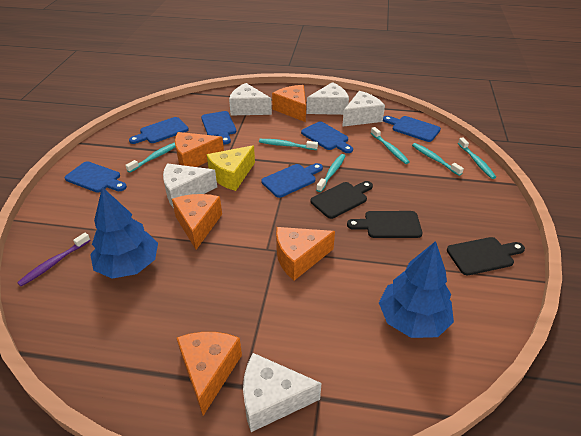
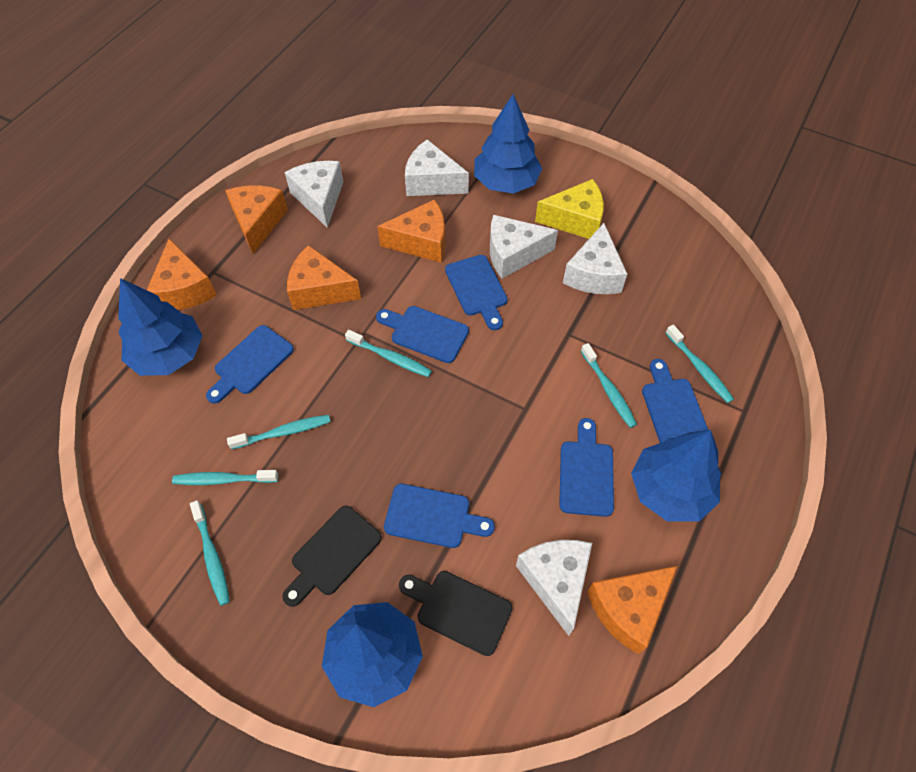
black cutting board: 3 -> 2
blue tree: 2 -> 4
purple toothbrush: 1 -> 0

